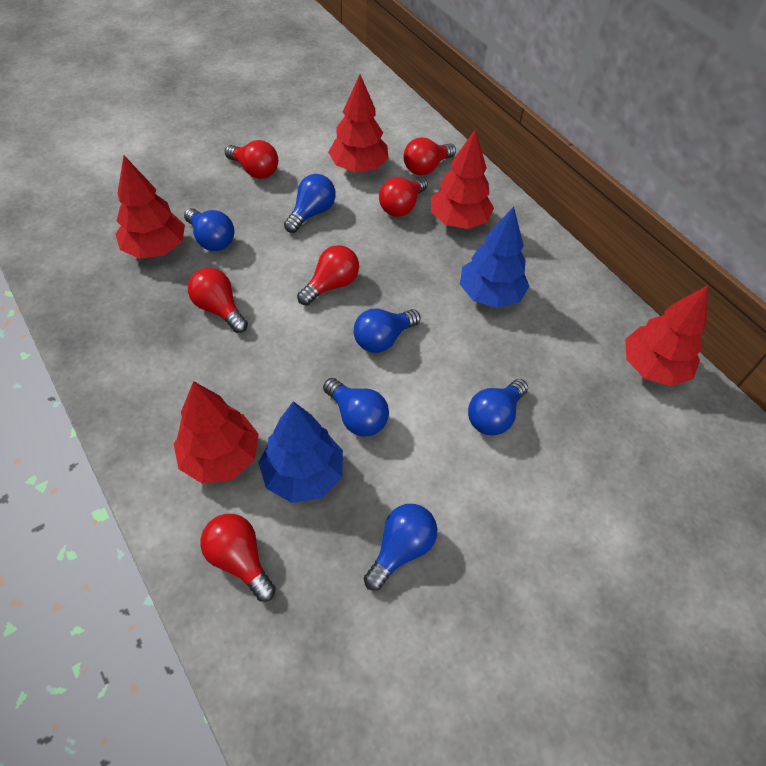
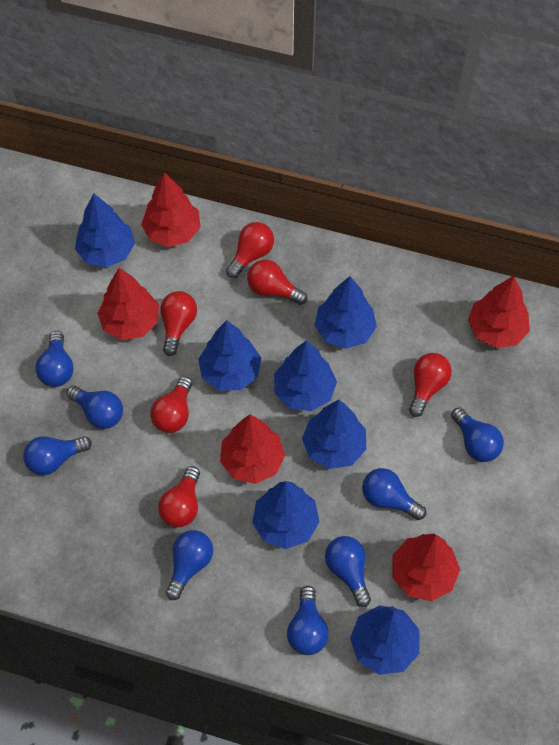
blue light bulb: 6 -> 8
blue tree: 2 -> 7

